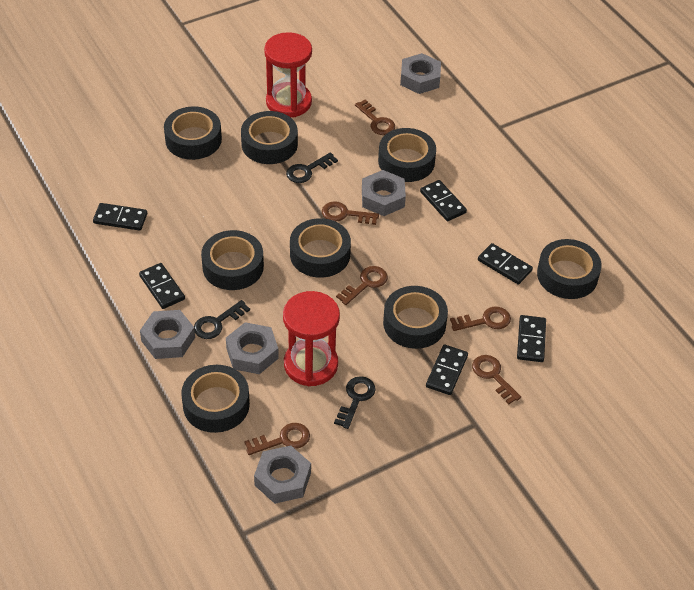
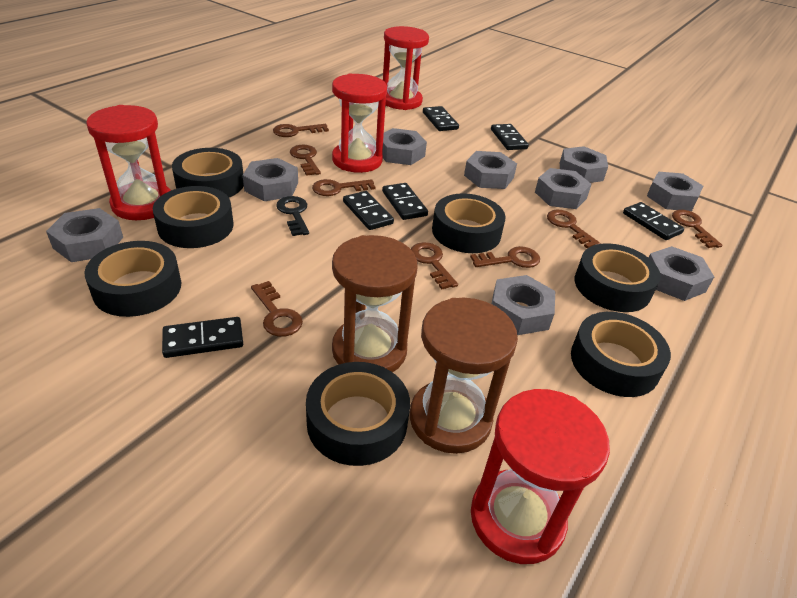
black key: 3 -> 1
black tape: 8 -> 7
brown hourglass: 0 -> 2
brown key: 6 -> 8
grey nut: 5 -> 9
red hourglass: 2 -> 4

